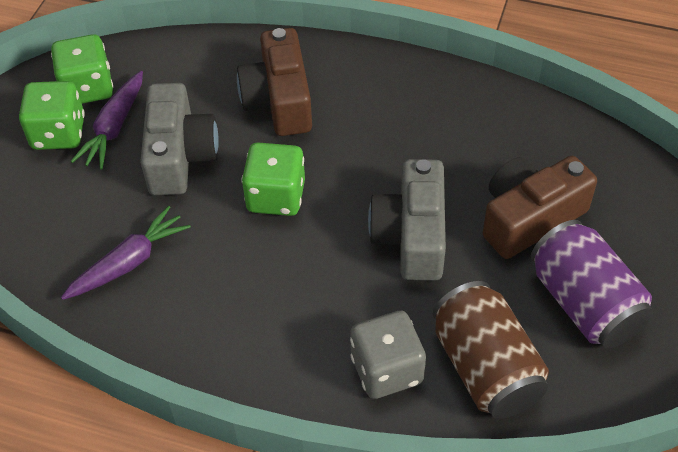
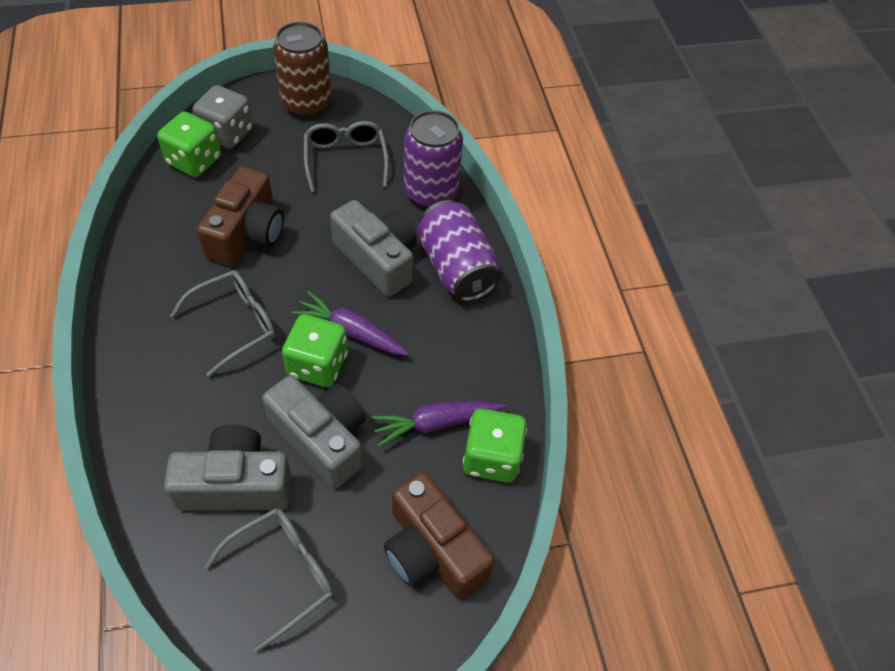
grey camera: 2 -> 3
grey glasses: 0 -> 3
purple can: 1 -> 2

